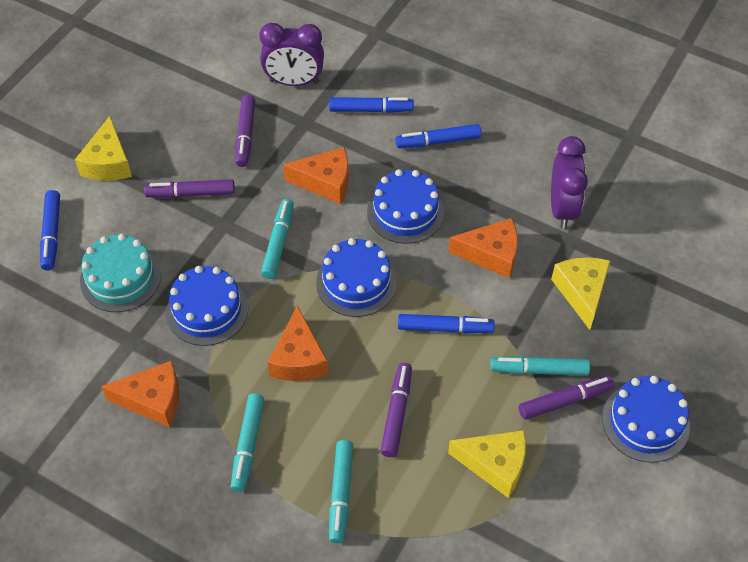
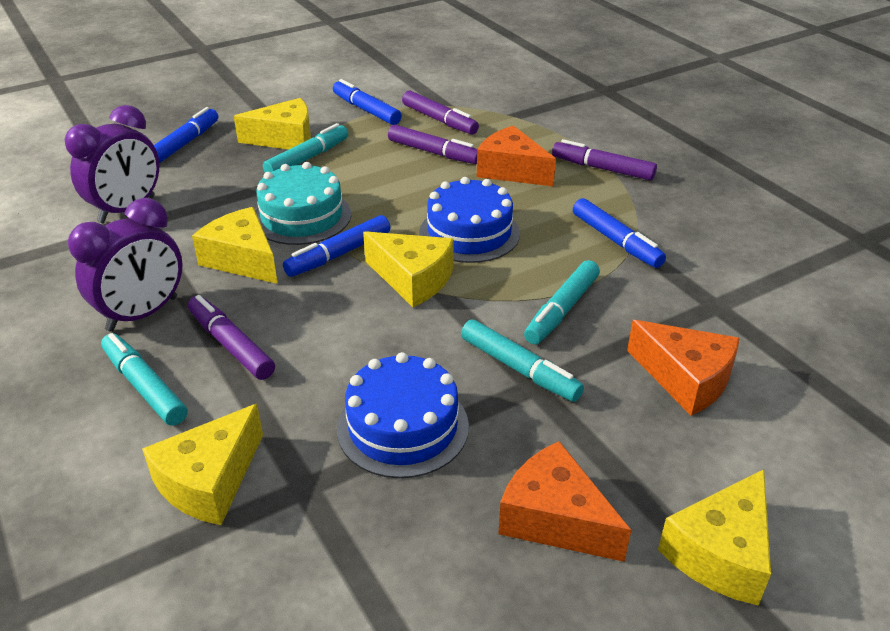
blue cake: 4 -> 2
orange cheese: 4 -> 3
yellow cheese: 3 -> 5

